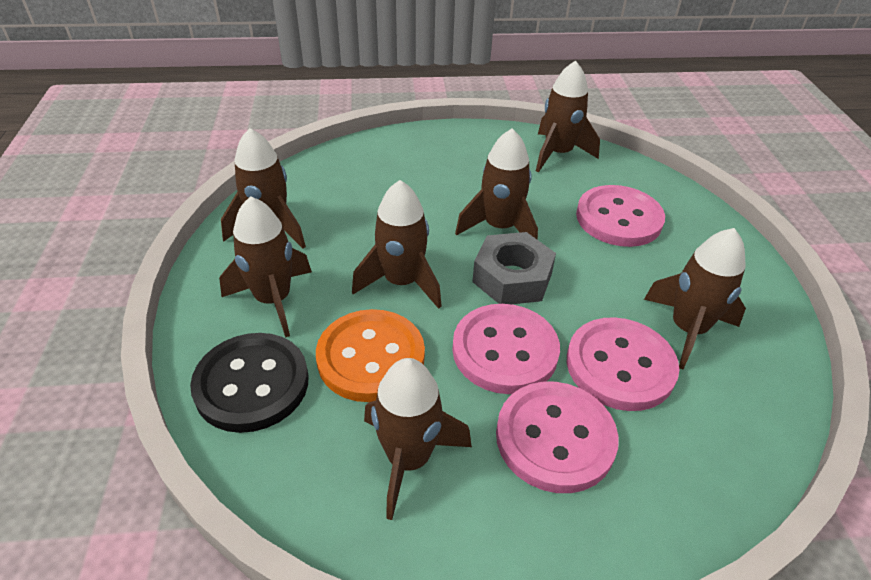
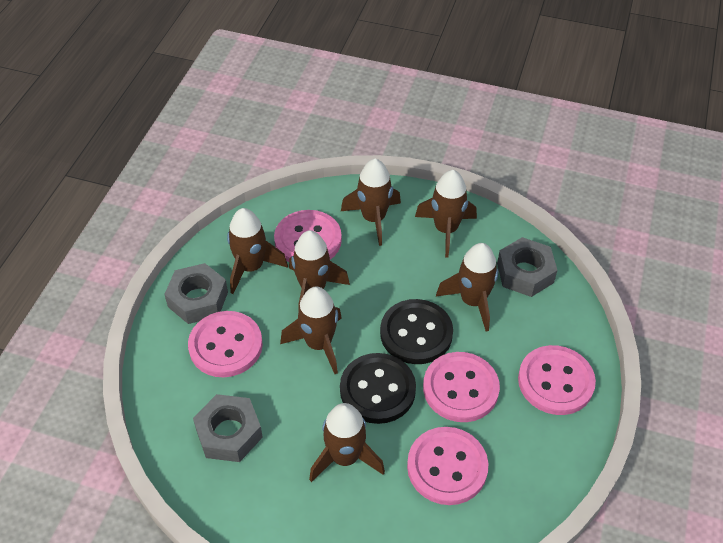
black button: 1 -> 2
grey nut: 1 -> 3
orange button: 1 -> 0
pink button: 4 -> 5

